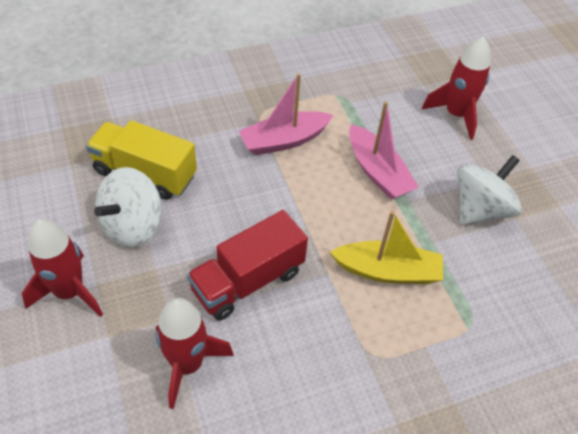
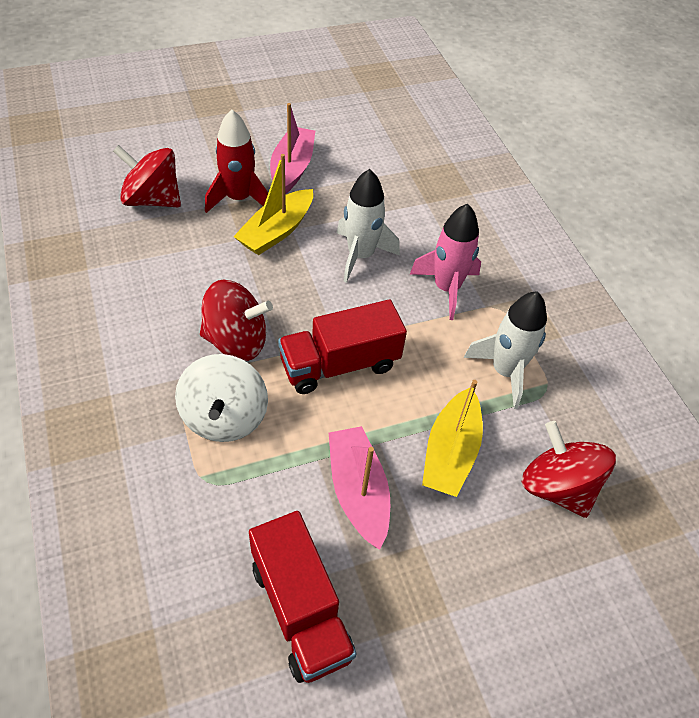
pink rocket: 0 -> 1
red rocket: 3 -> 1
red spinning top: 0 -> 3
red truck: 1 -> 2
white rocket: 0 -> 2
white spinning top: 2 -> 1
yellow boat: 1 -> 2
yellow truck: 1 -> 0

